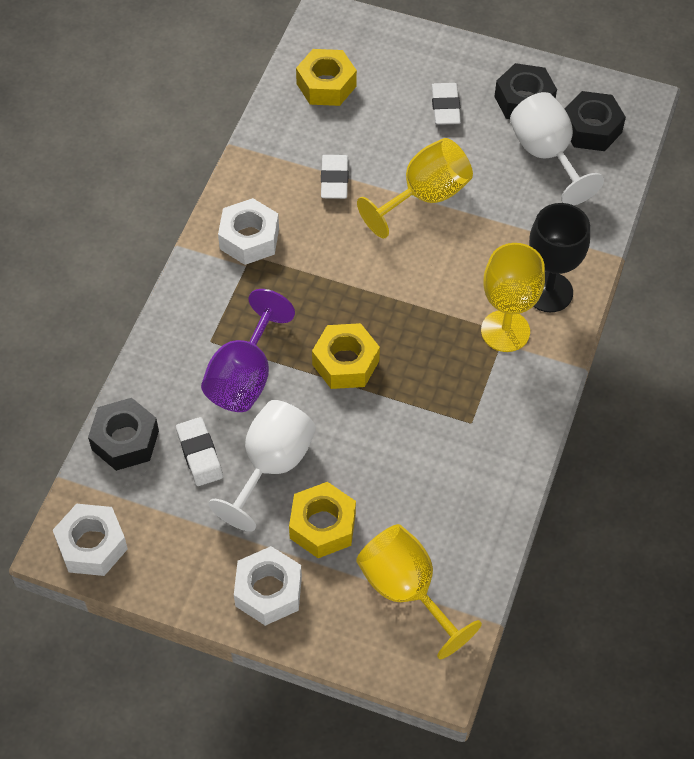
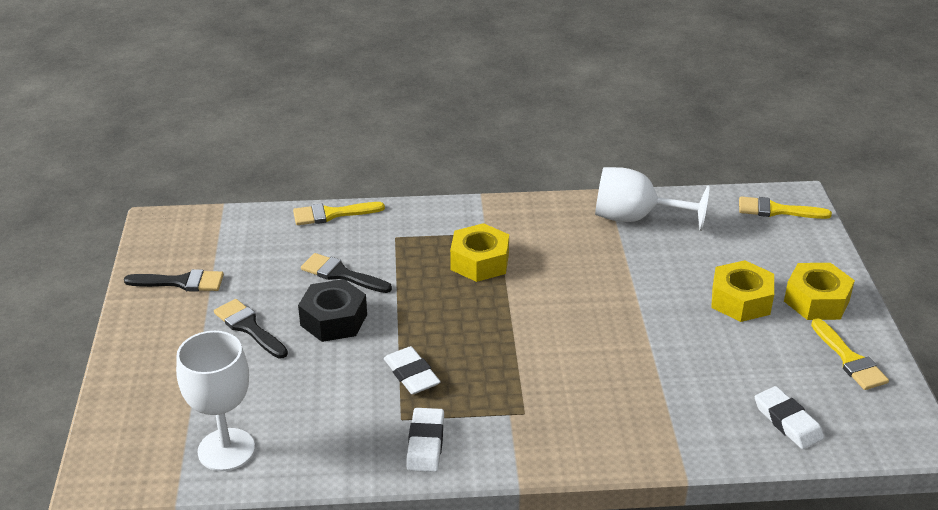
black brush: 0 -> 3
black goblet: 1 -> 0
black nut: 3 -> 1
purple goblet: 1 -> 0
white nut: 3 -> 0
yellow brush: 0 -> 3
yellow goblet: 3 -> 0

